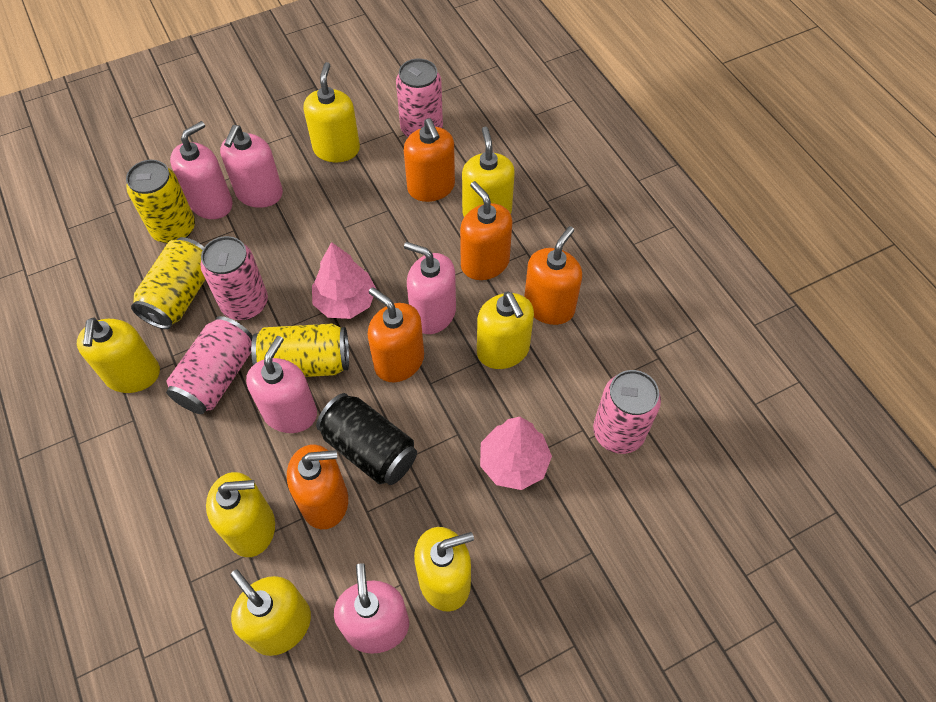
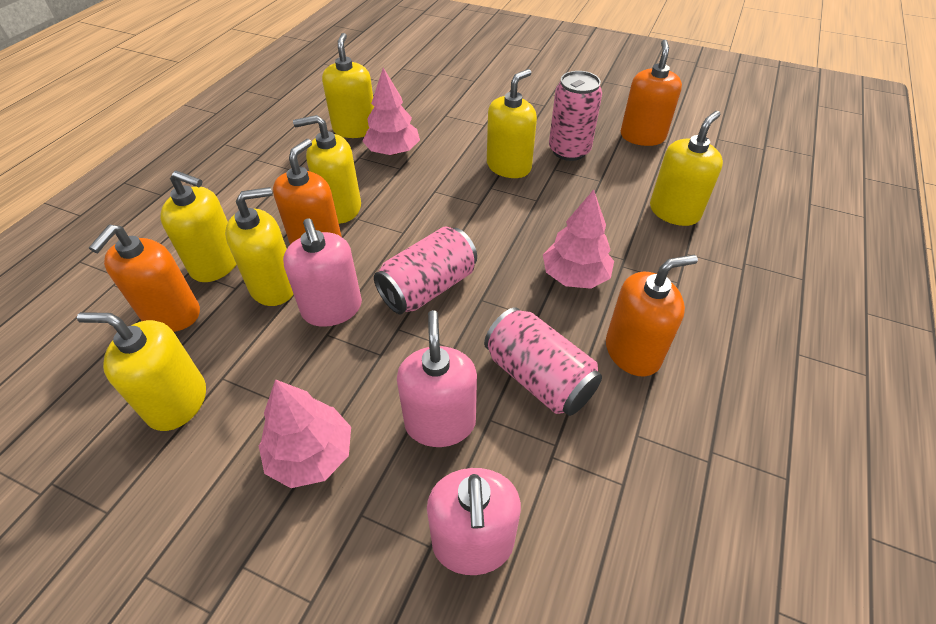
black can: 1 -> 0
orange soap dispenser: 5 -> 4
pink can: 4 -> 3
pink soap dispenser: 5 -> 3
pink tree: 2 -> 3
yellow can: 3 -> 0

